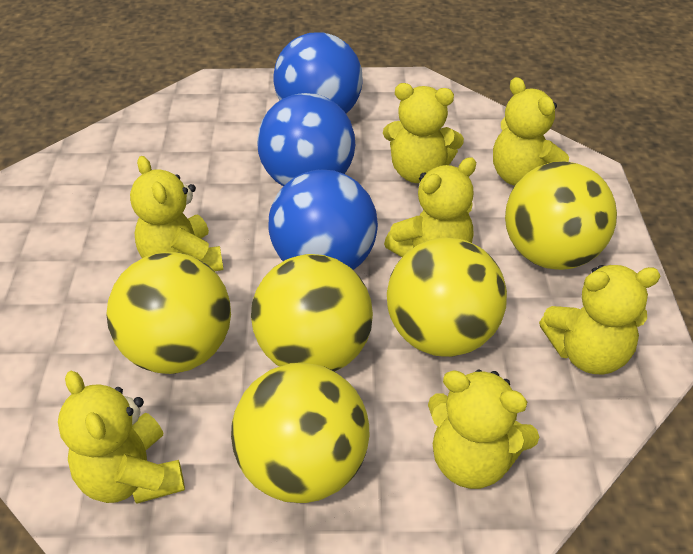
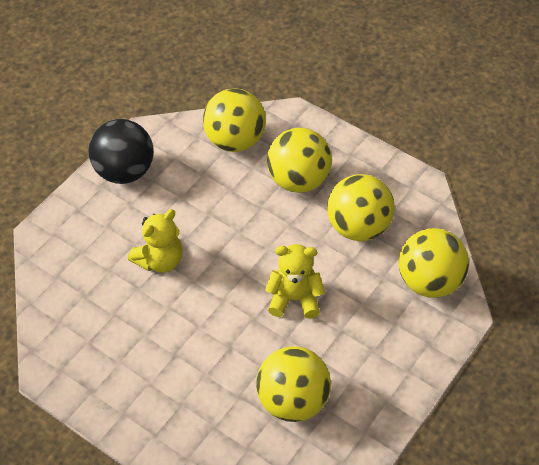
black ball: 0 -> 1
blue ball: 3 -> 0
yellow teddy bear: 7 -> 2

